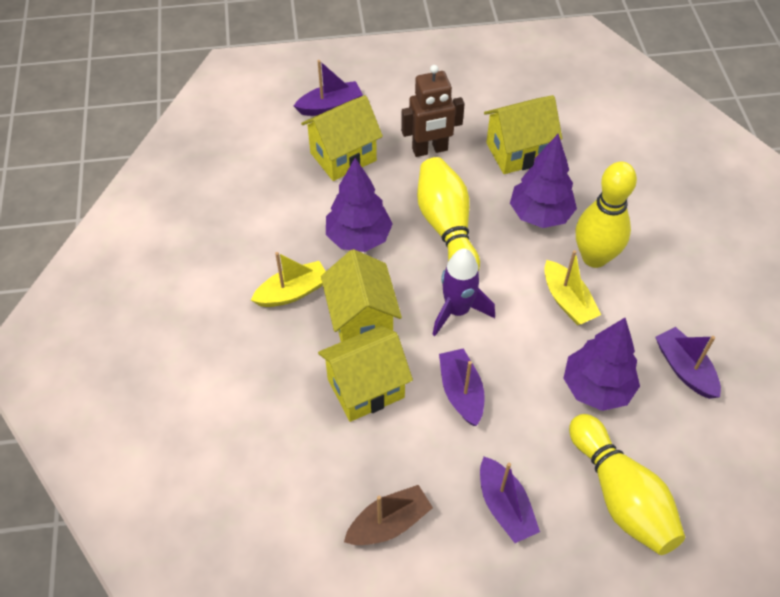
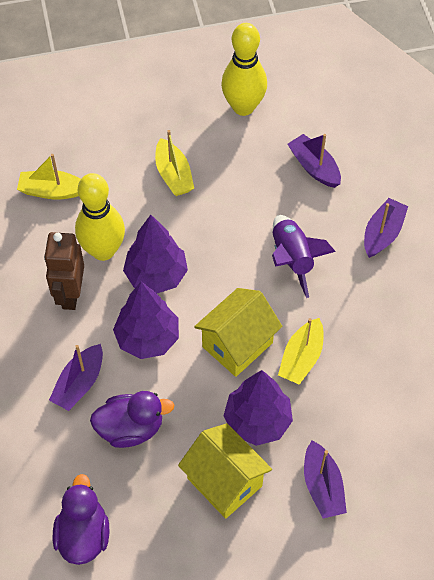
brown boat: 1 -> 0
purple duck: 0 -> 2
yellow boat: 2 -> 3
yellow bowling pin: 3 -> 2
yellow house: 4 -> 2

